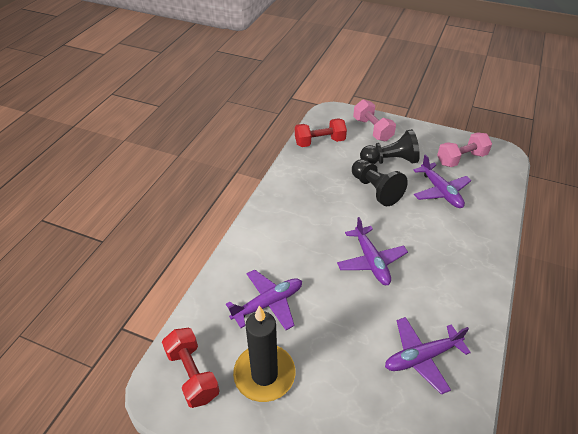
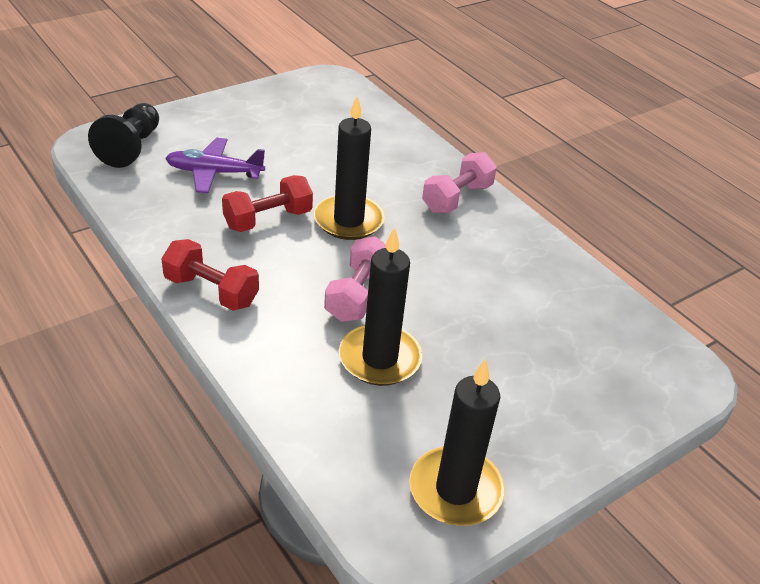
black candle: 1 -> 3
black pawn: 2 -> 1
purple plane: 4 -> 1

